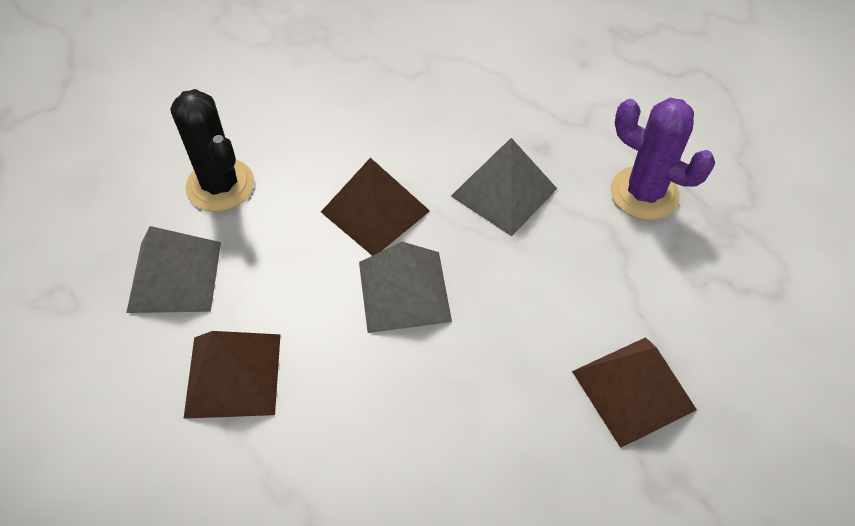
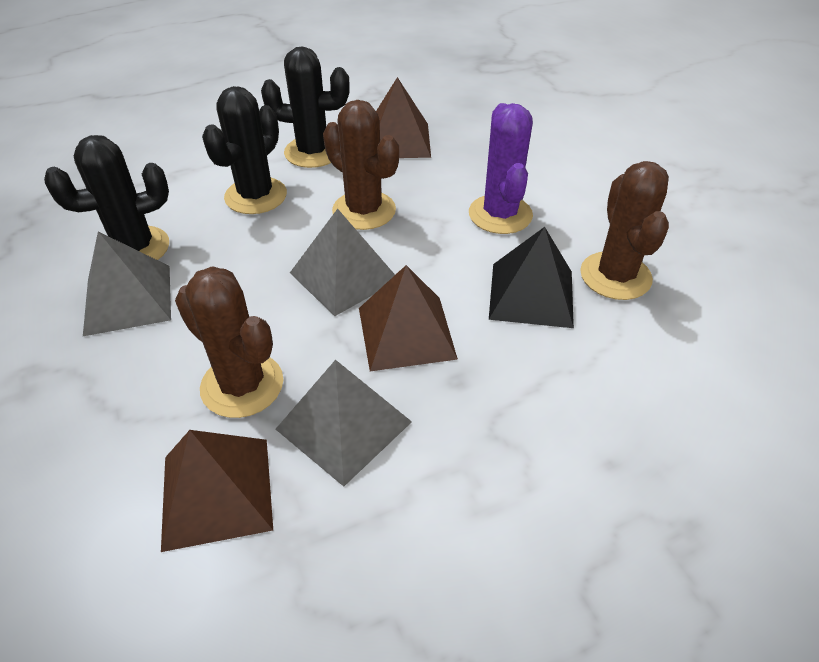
black cactus: 1 -> 3
black pyramid: 0 -> 1
brown cactus: 0 -> 3

